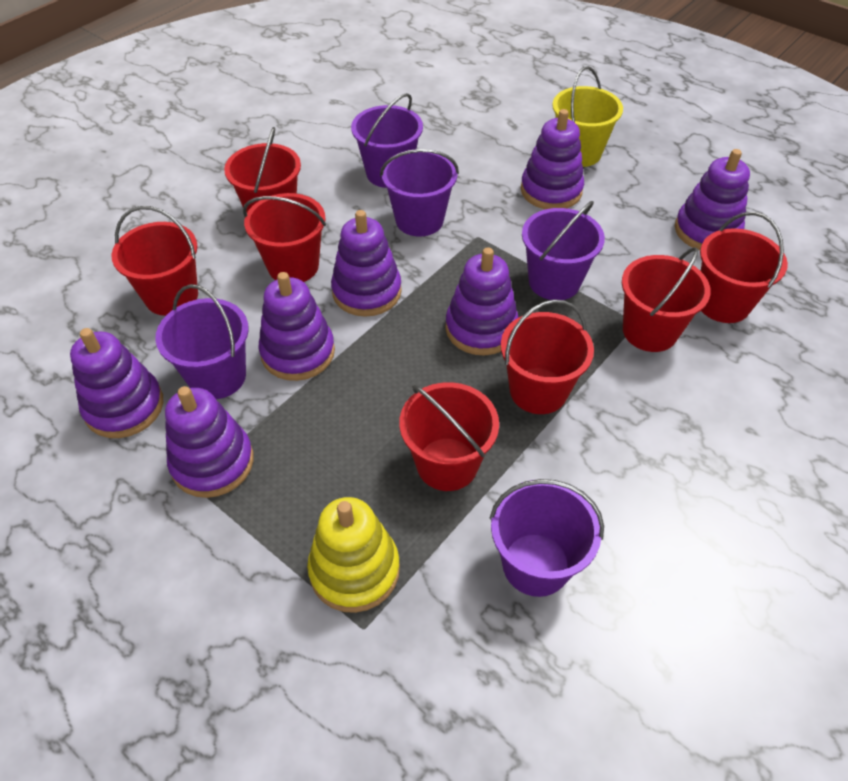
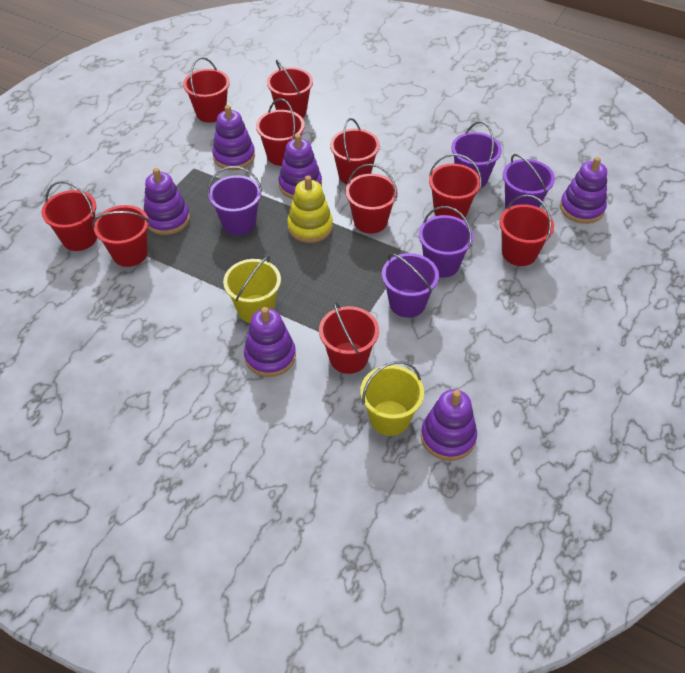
purple stacking toy: 7 -> 6
red bucket: 7 -> 10
yellow bucket: 1 -> 2

